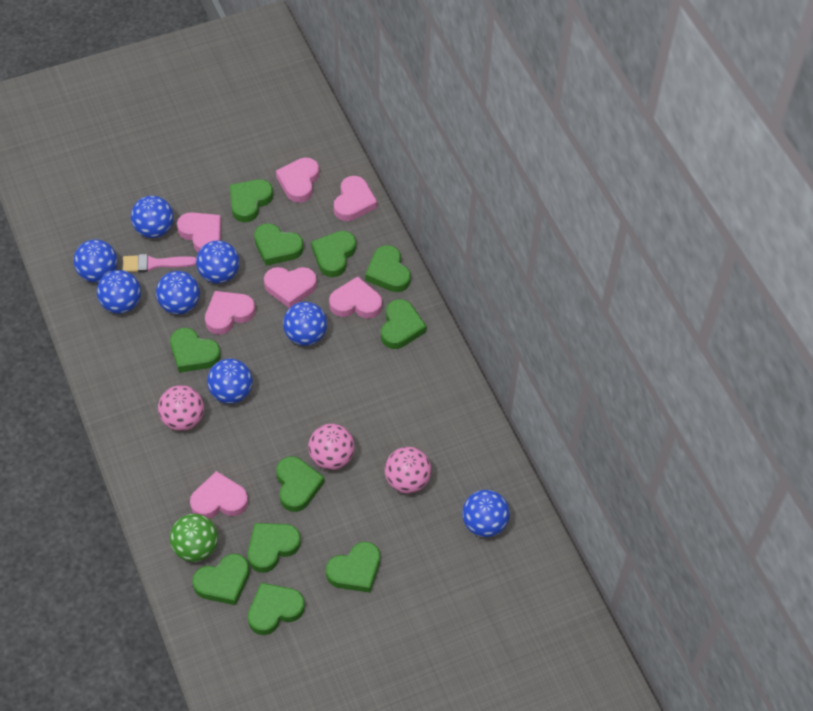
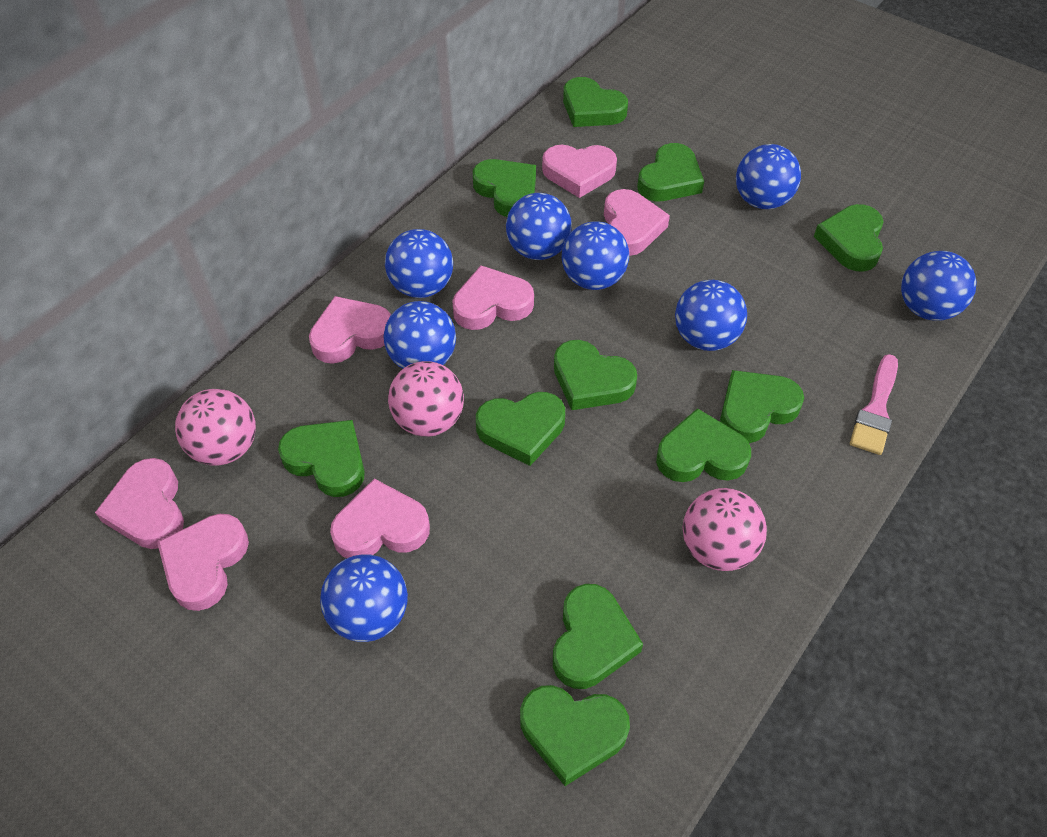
green ball: 1 -> 0

